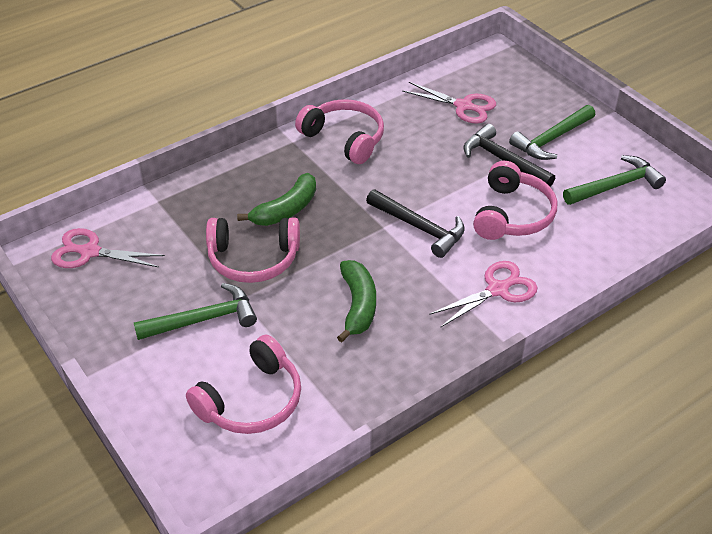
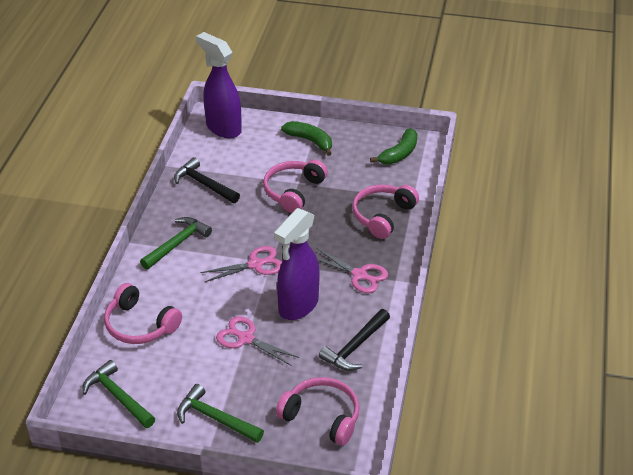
purple spray bottle: 0 -> 2

